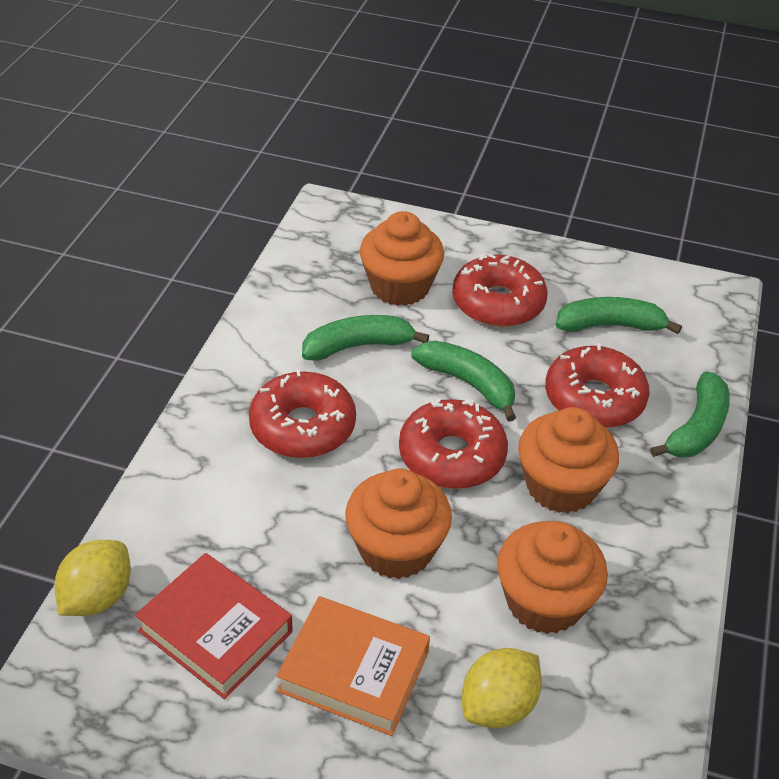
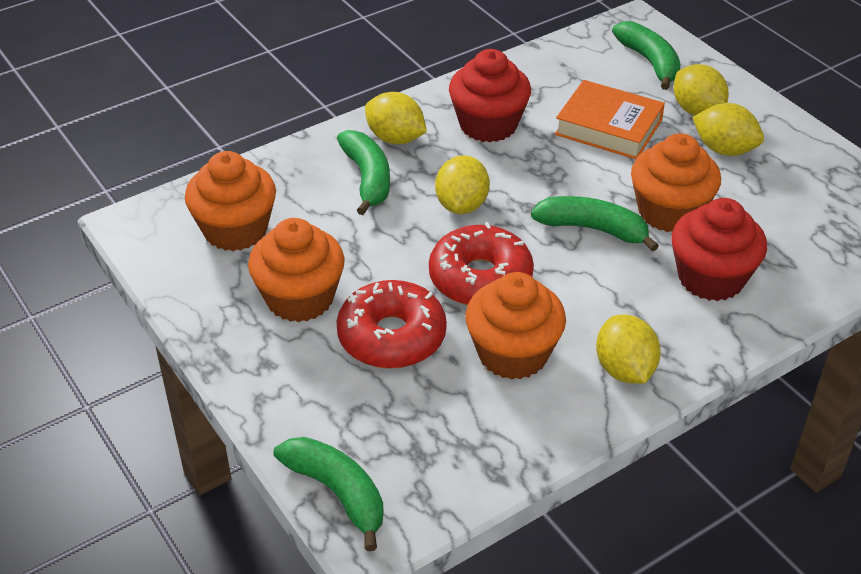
red book: 1 -> 0
red cupcake: 0 -> 2
red donut: 4 -> 2
yellow lemon: 2 -> 5

